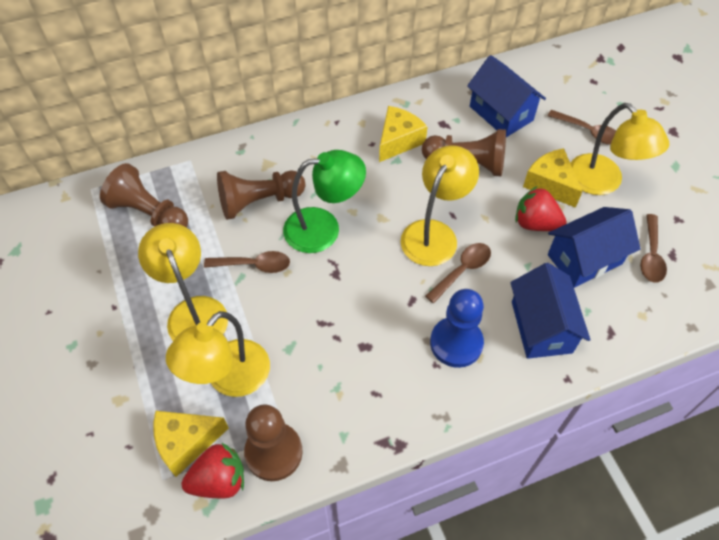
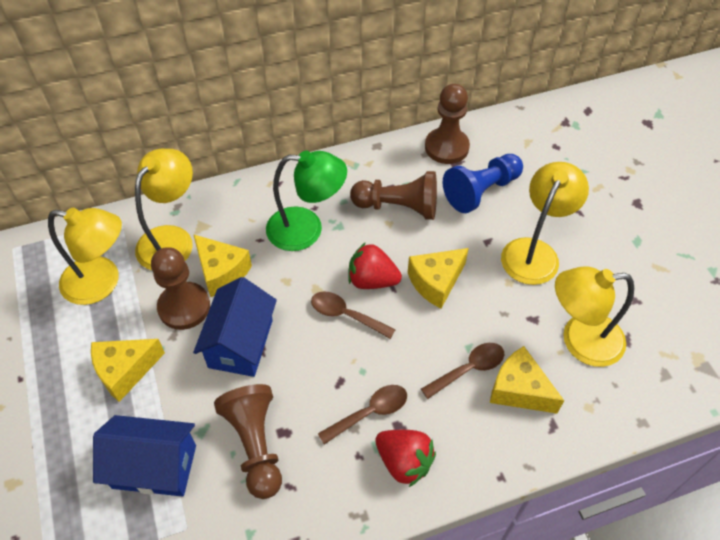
blue house: 3 -> 2
brown spoon: 4 -> 3
yellow cheese: 3 -> 4

